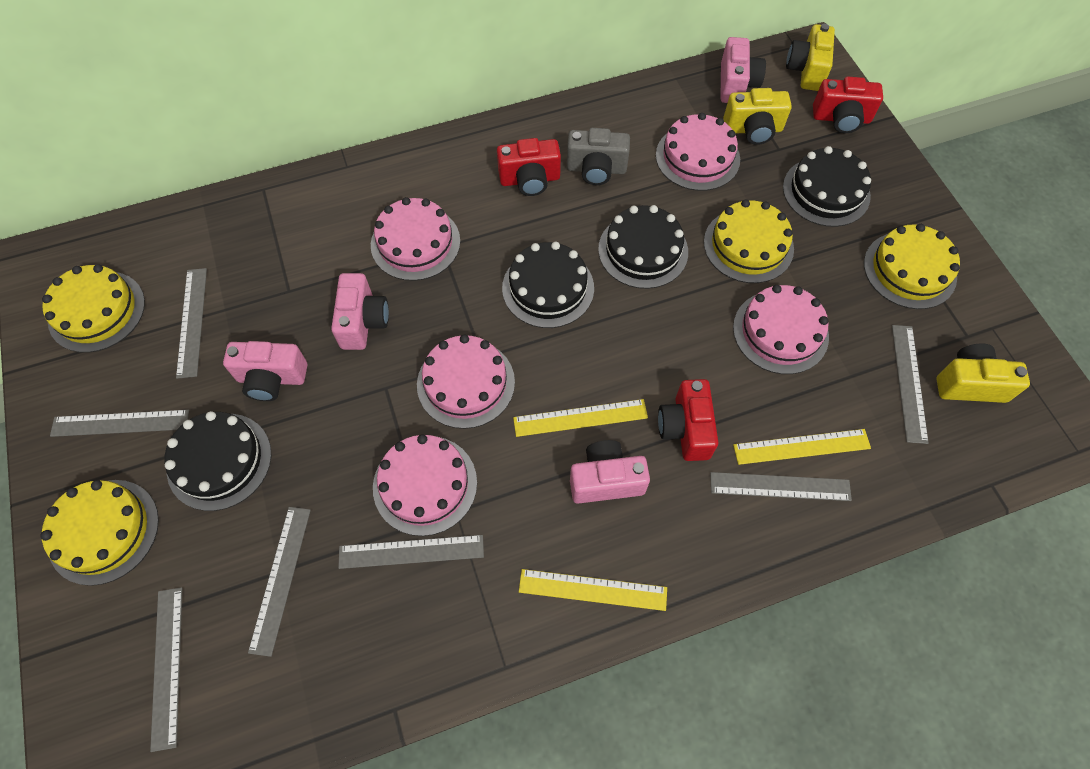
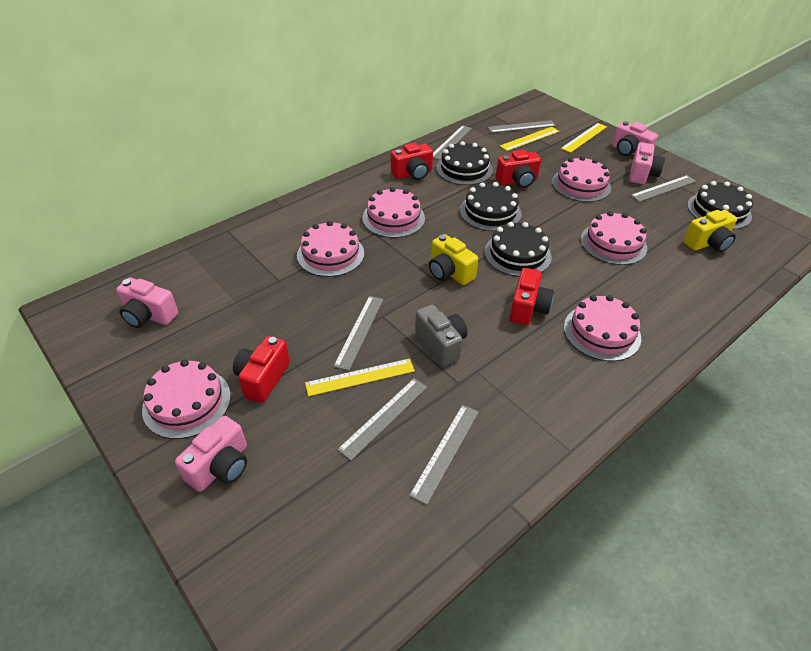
grey ruler: 7 -> 6
pink cake: 5 -> 6
red camera: 3 -> 4
yellow cake: 4 -> 0
yellow camera: 3 -> 2

